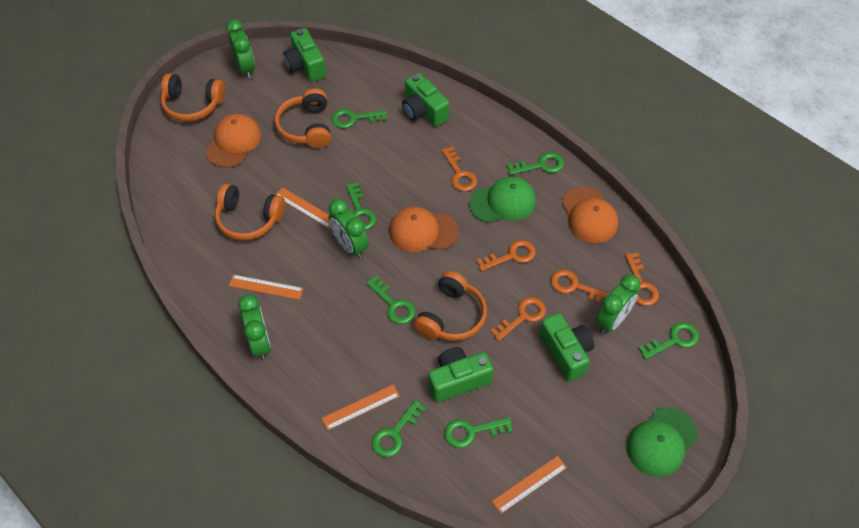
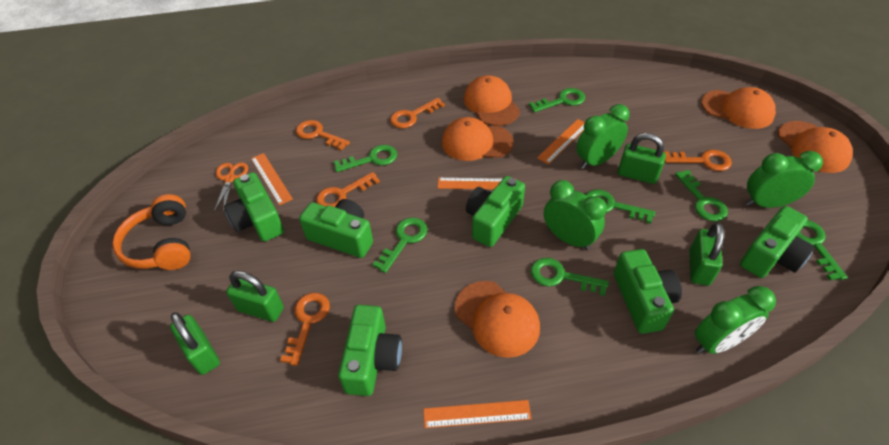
green camera: 4 -> 6
green cap: 2 -> 0
green padlock: 0 -> 4
orange cap: 3 -> 5
orange headphones: 4 -> 1
orange scissors: 0 -> 1

